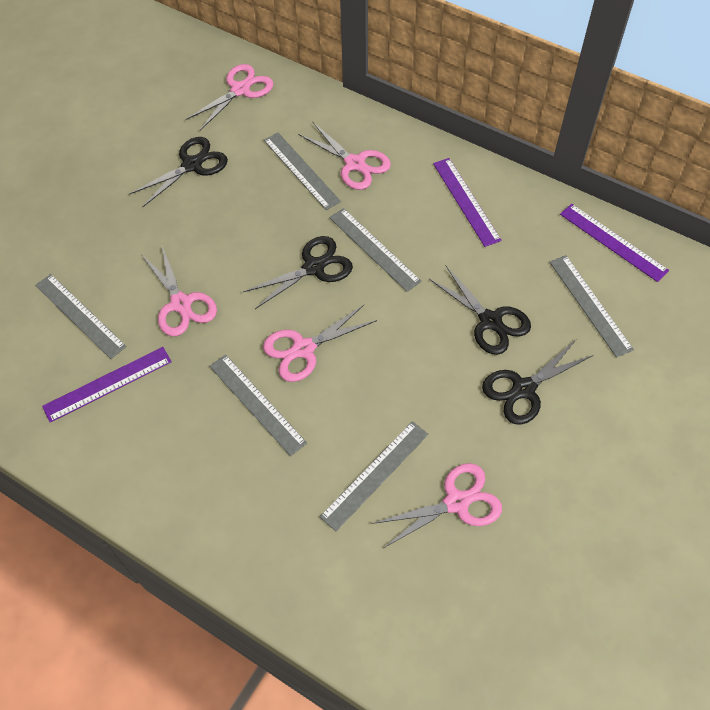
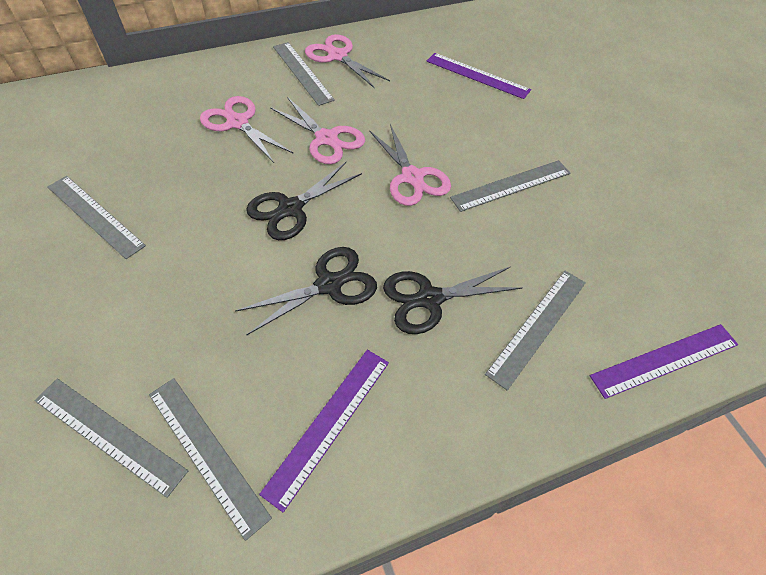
black scissors: 4 -> 3
pink scissors: 5 -> 4

